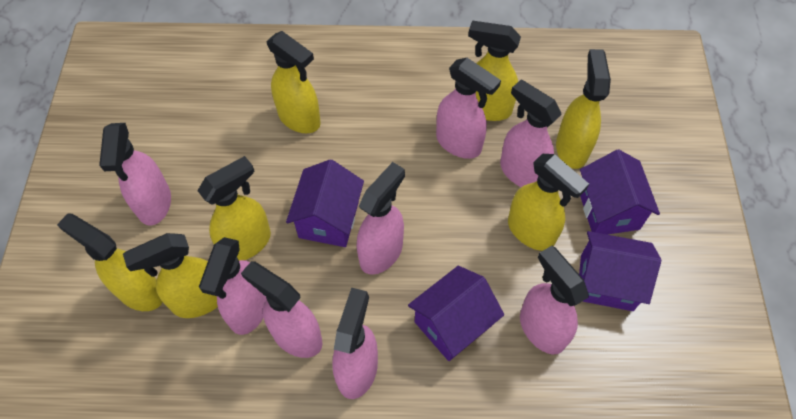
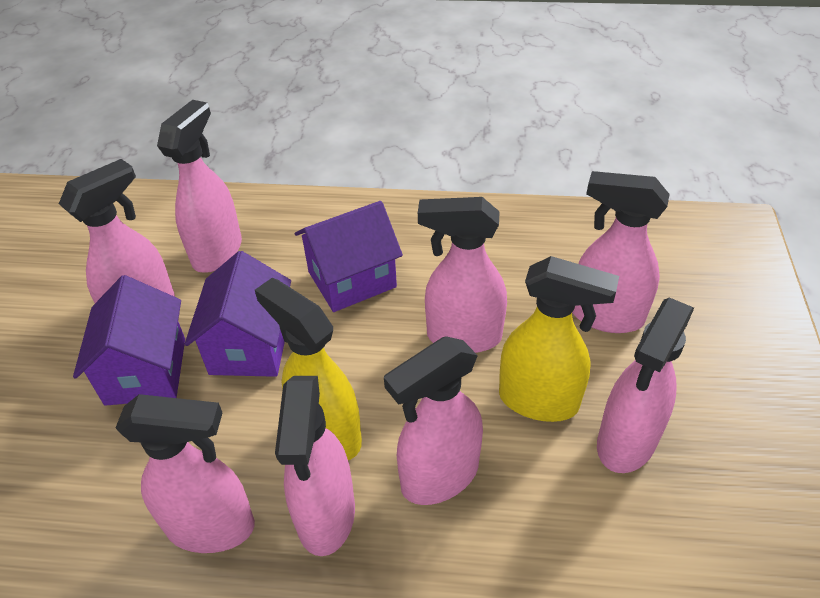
purple house: 4 -> 3
yellow spray bottle: 7 -> 2

